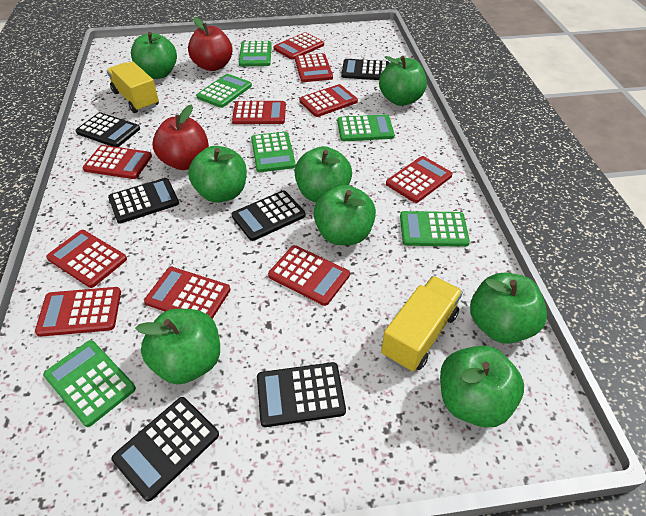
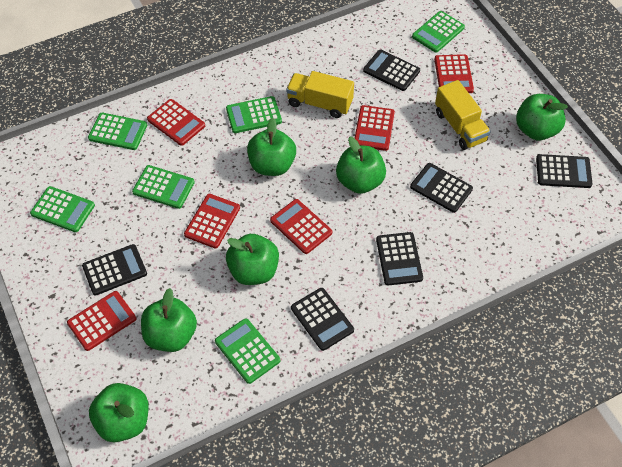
green apple: 8 -> 6
red apple: 2 -> 0
red calculator: 10 -> 6

